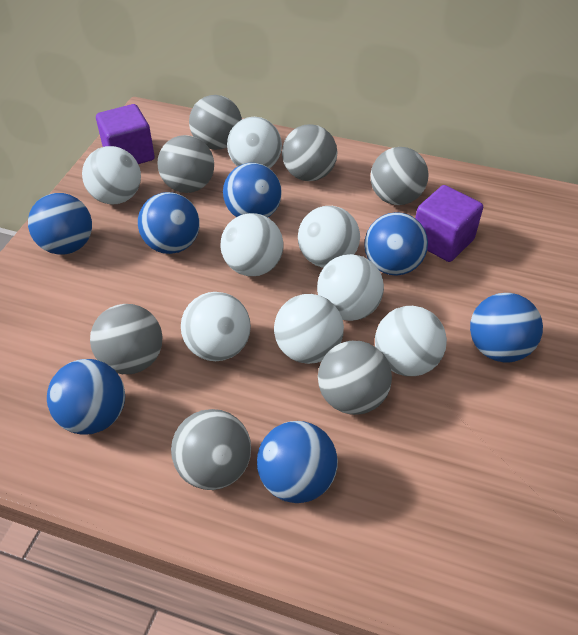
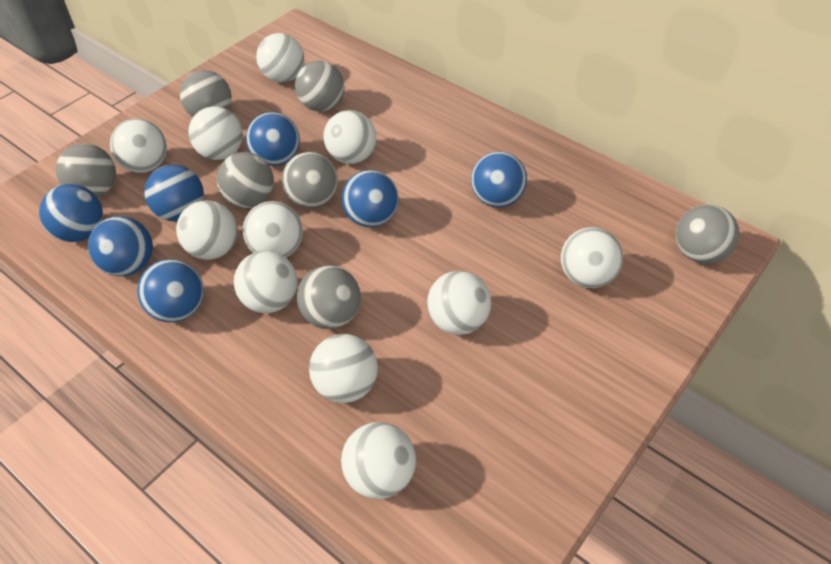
purple cube: 2 -> 0
white ball: 8 -> 11

